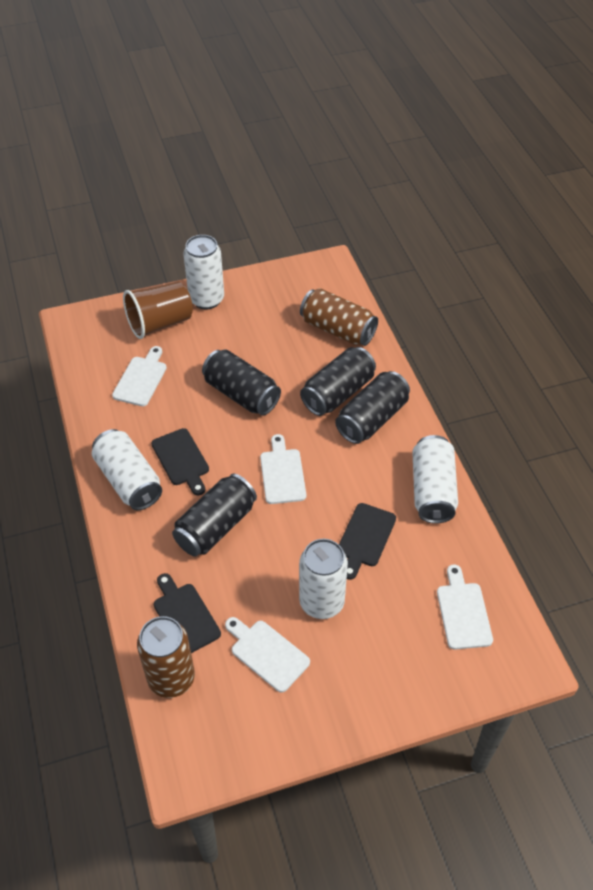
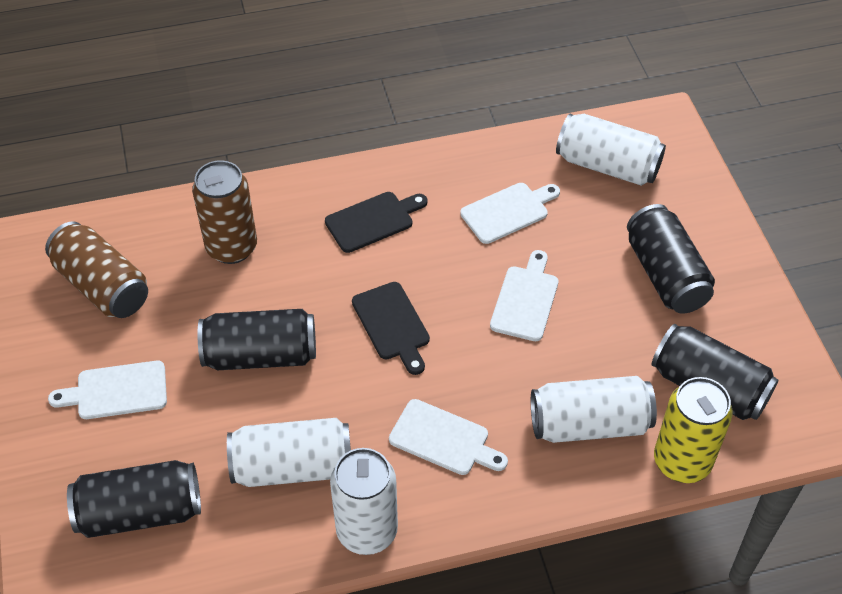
black cutting board: 3 -> 2
brown cup: 1 -> 0
yellow can: 0 -> 1

